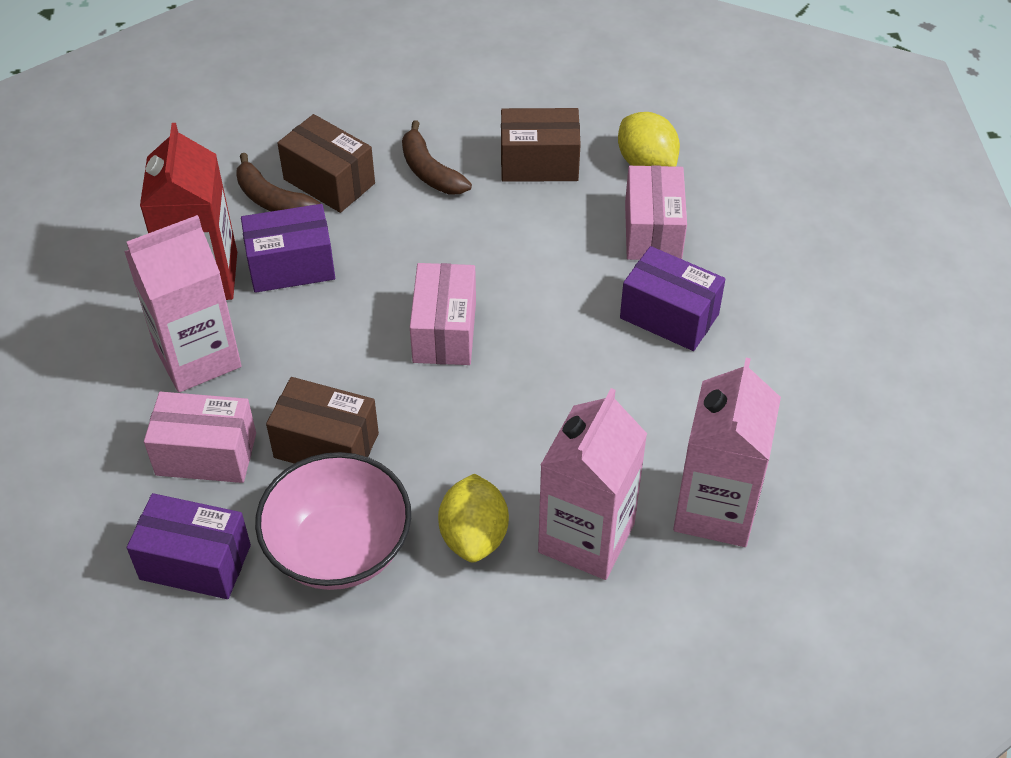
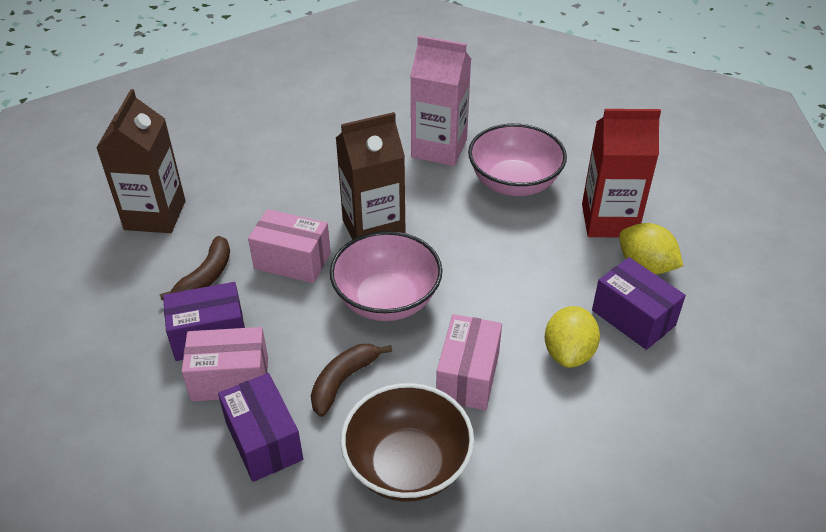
brown bowl: 0 -> 1
brown box: 3 -> 0
brown carton: 0 -> 2
pink bowl: 1 -> 2
pink carton: 3 -> 1

